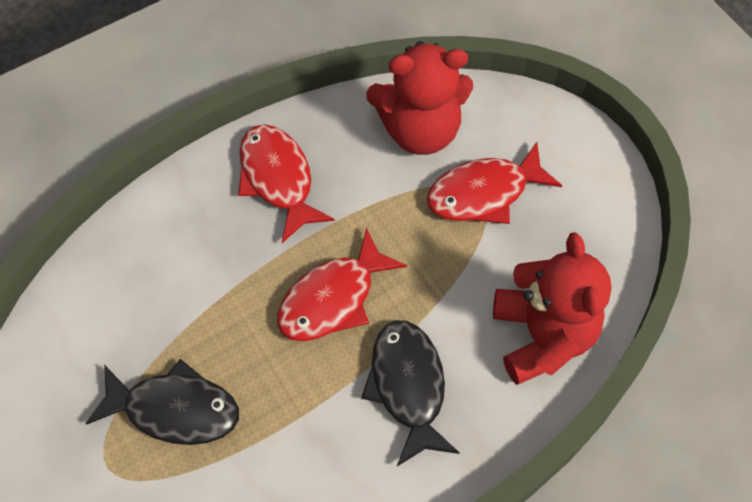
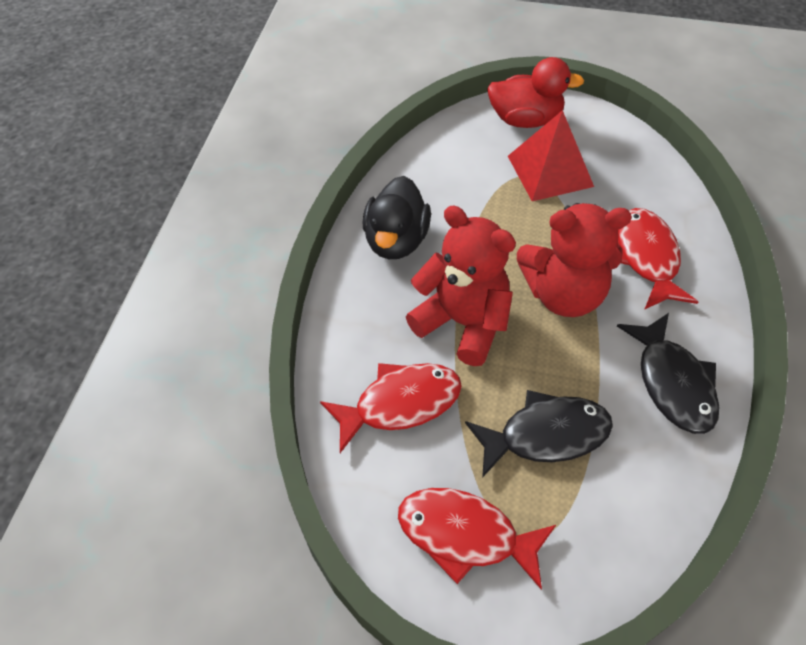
black duck: 0 -> 1
red duck: 0 -> 1
red pyramid: 0 -> 1

